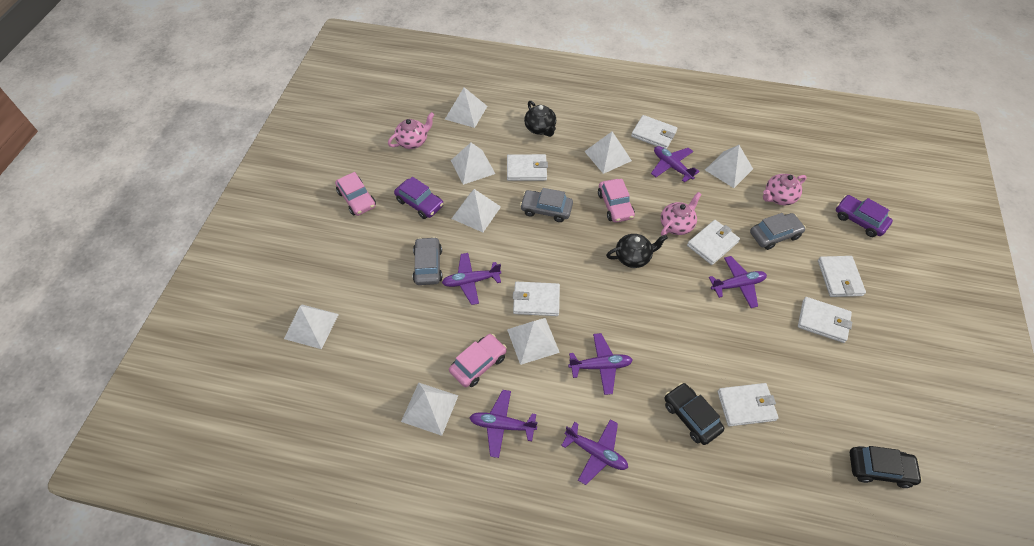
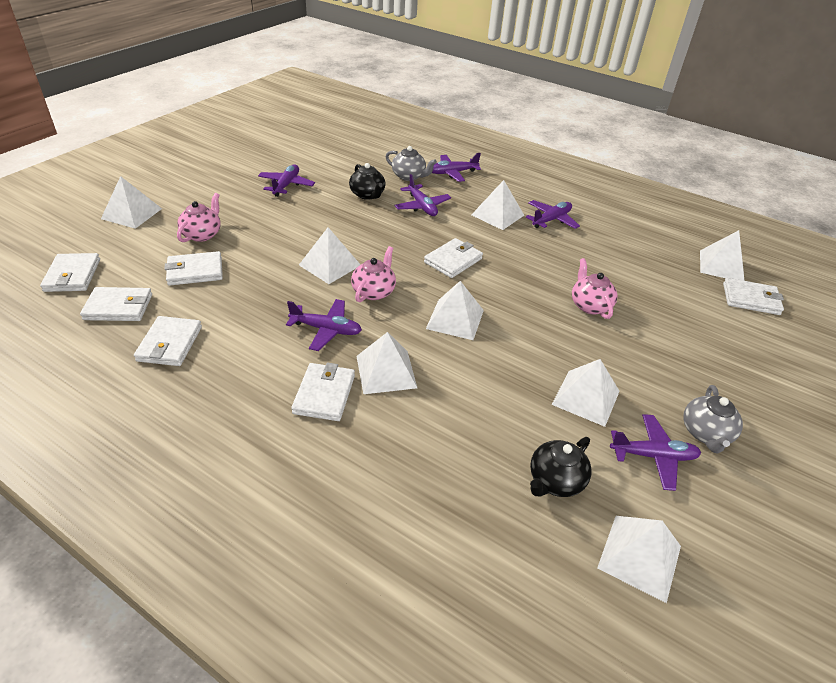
black car: 2 -> 0
grey car: 3 -> 0
grey teapot: 0 -> 2
pink car: 3 -> 0
purple car: 2 -> 0

